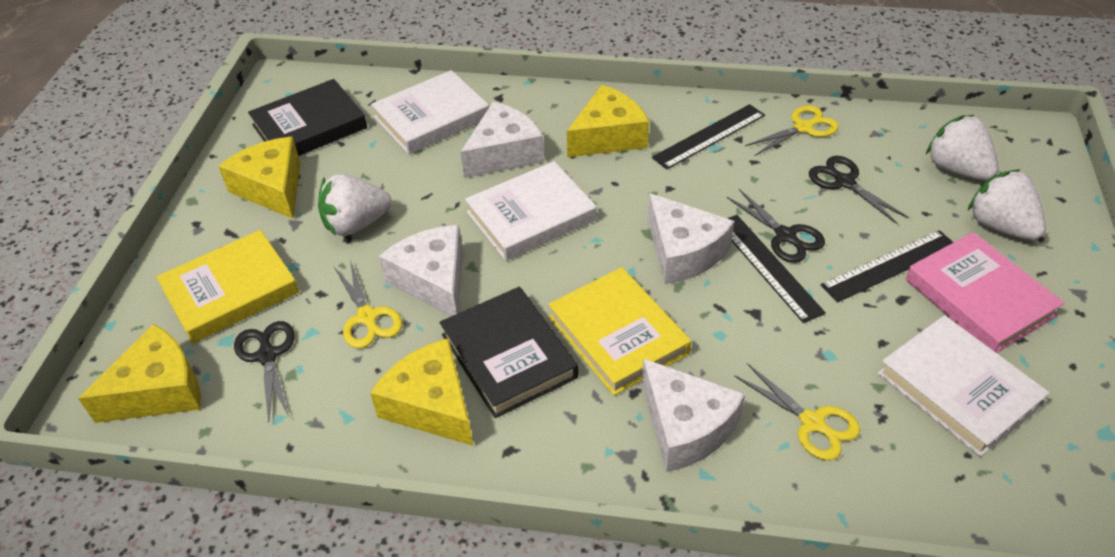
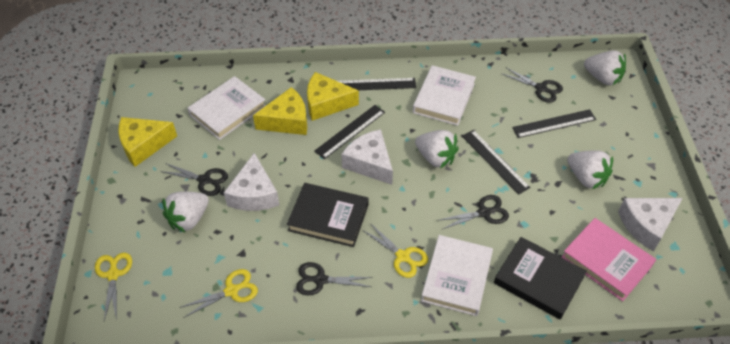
black ruler: 3 -> 4
black scissors: 3 -> 4
white cheese: 4 -> 3
white strawberry: 3 -> 4
yellow book: 2 -> 0
yellow cheese: 4 -> 3

